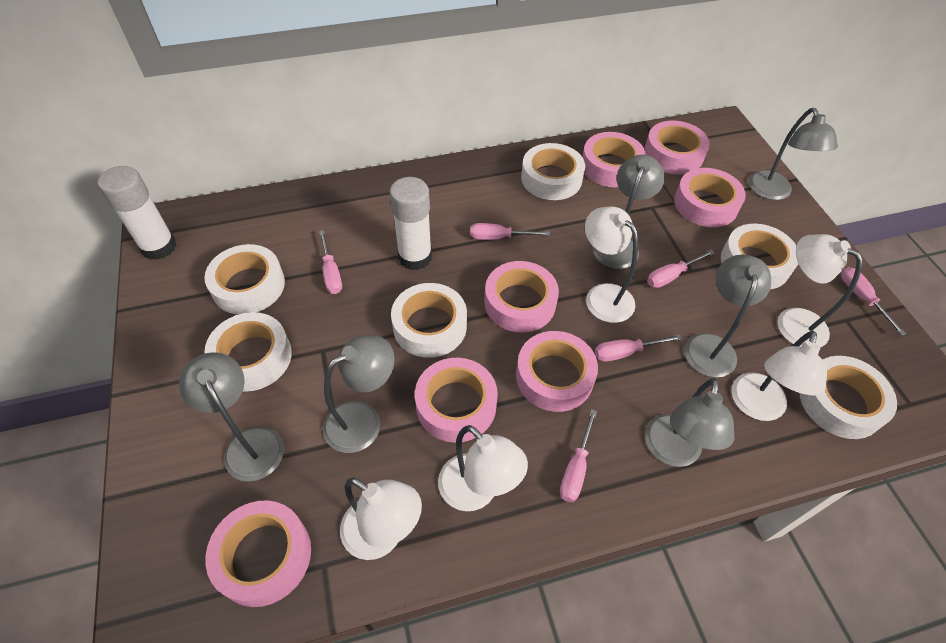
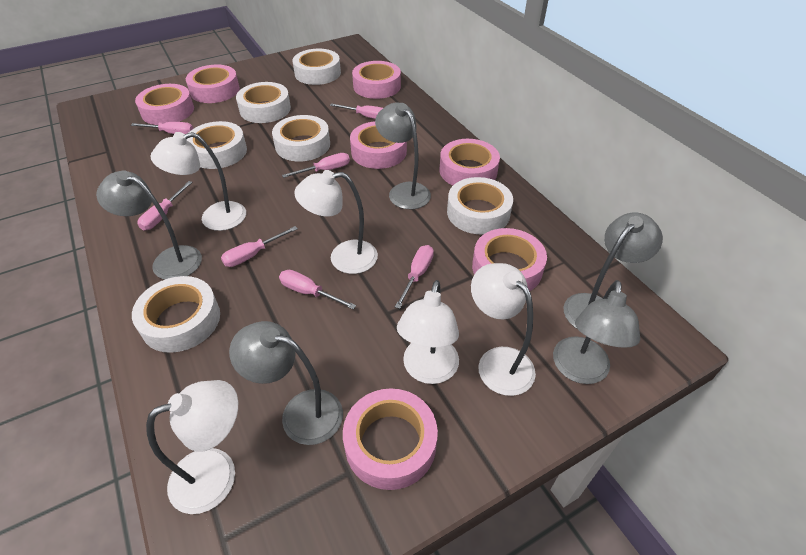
grey lamp: 6 -> 5
pink screwdriver: 6 -> 7
white glue stick: 2 -> 0

